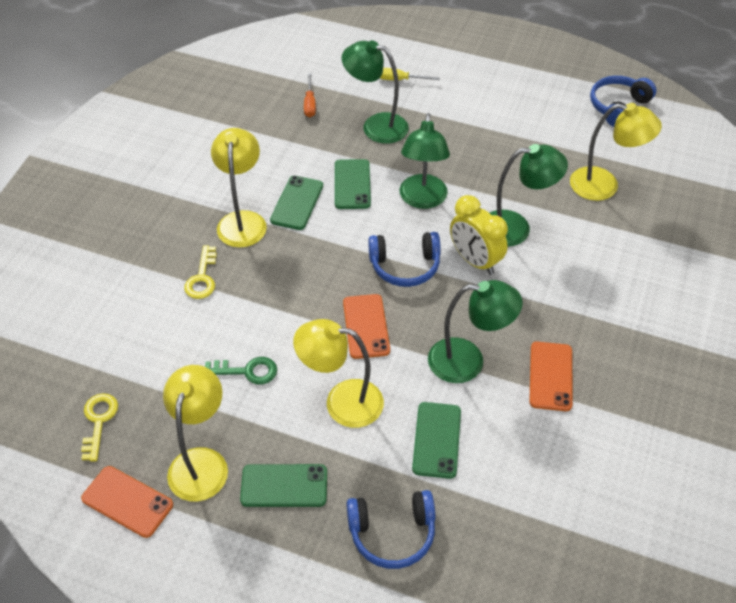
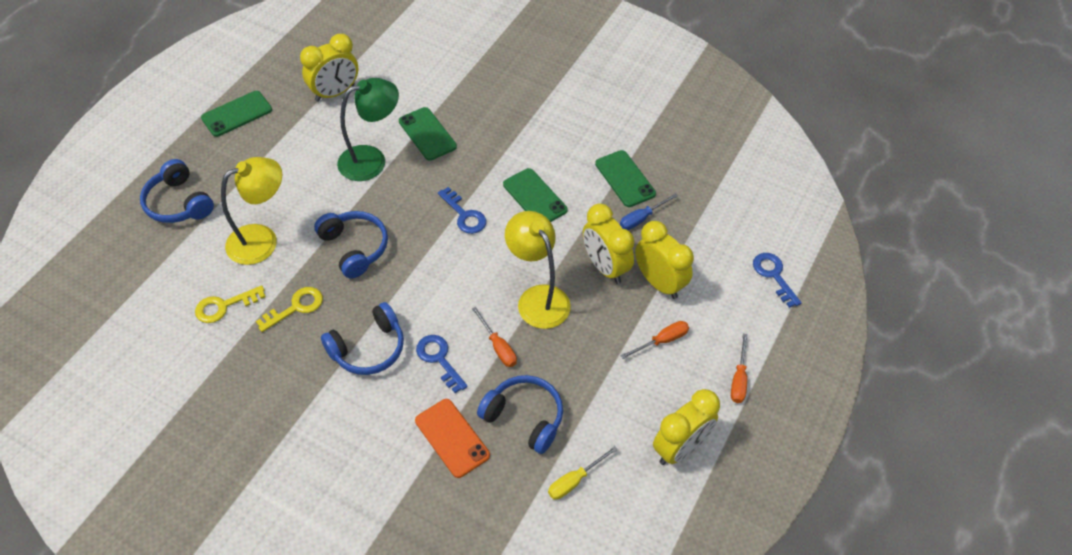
blue headphones: 3 -> 4
blue key: 0 -> 3
blue screwdriver: 0 -> 1
green key: 1 -> 0
green lamp: 4 -> 1
orange phone: 3 -> 1
orange screwdriver: 1 -> 3
yellow clock: 1 -> 4
yellow lamp: 4 -> 2

